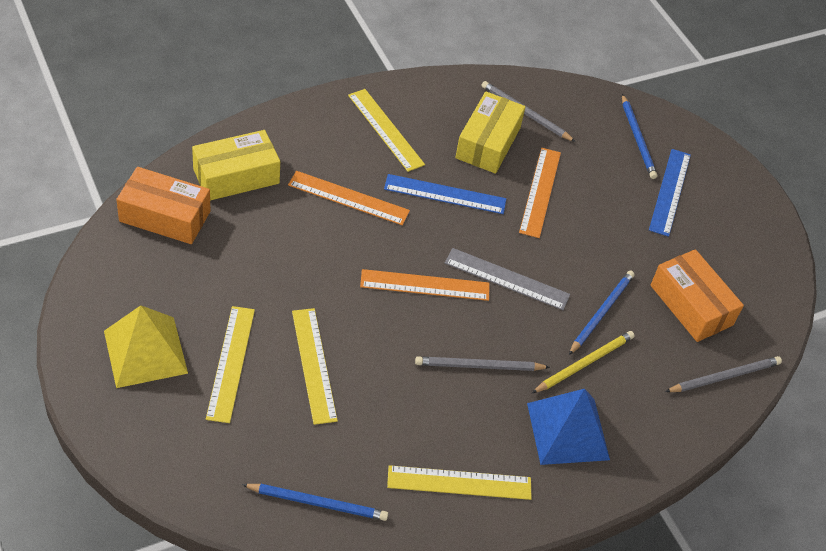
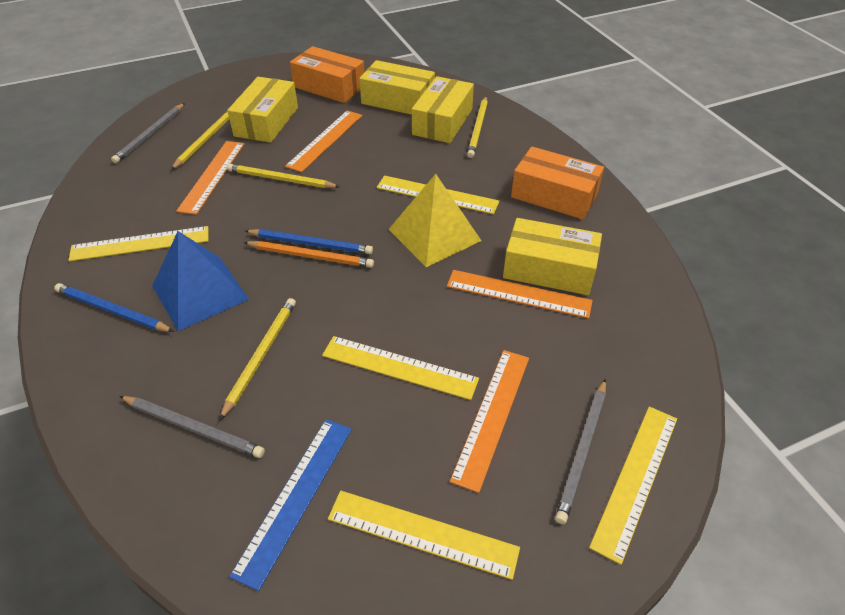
blue pencil: 3 -> 2
blue ruler: 2 -> 1
grey ruler: 1 -> 0
orange pencil: 0 -> 1
orange ruler: 3 -> 4
yellow box: 2 -> 4
yellow pencil: 1 -> 4
yellow ruler: 4 -> 5

